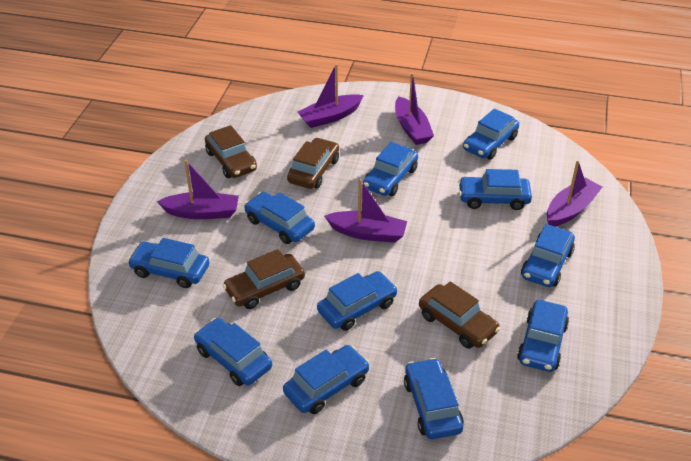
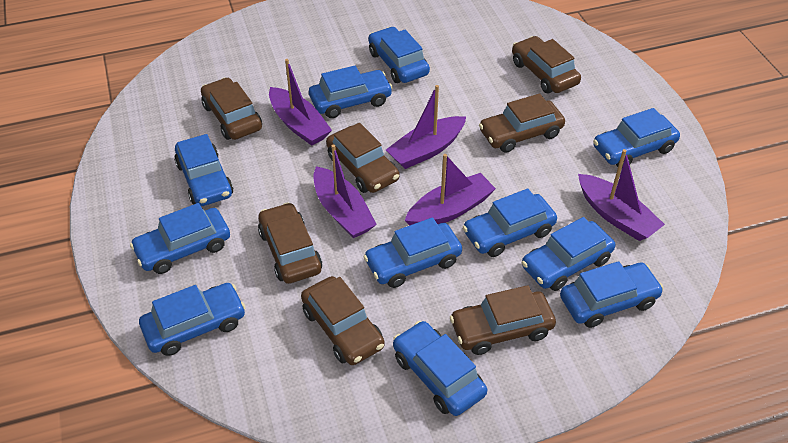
brown car: 4 -> 7

